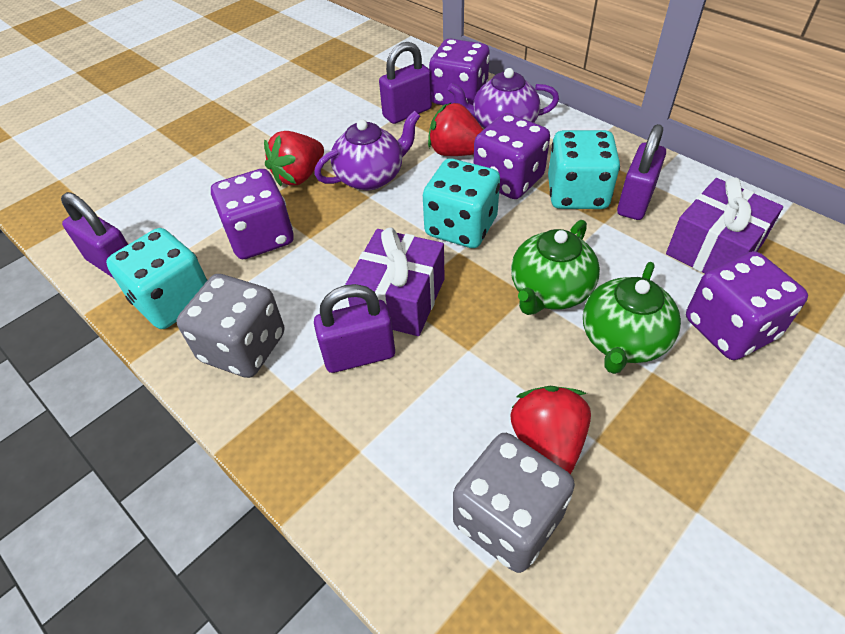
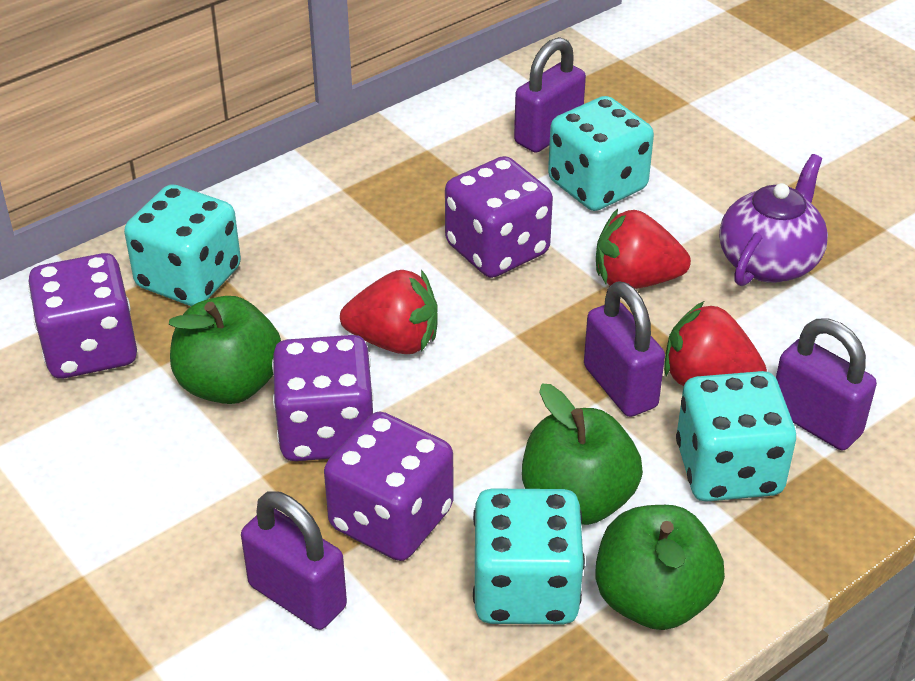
green apple: 0 -> 3
green teapot: 2 -> 0
grey dice: 2 -> 0
purple gift: 2 -> 0
purple teapot: 2 -> 1
turquoise dice: 3 -> 4

